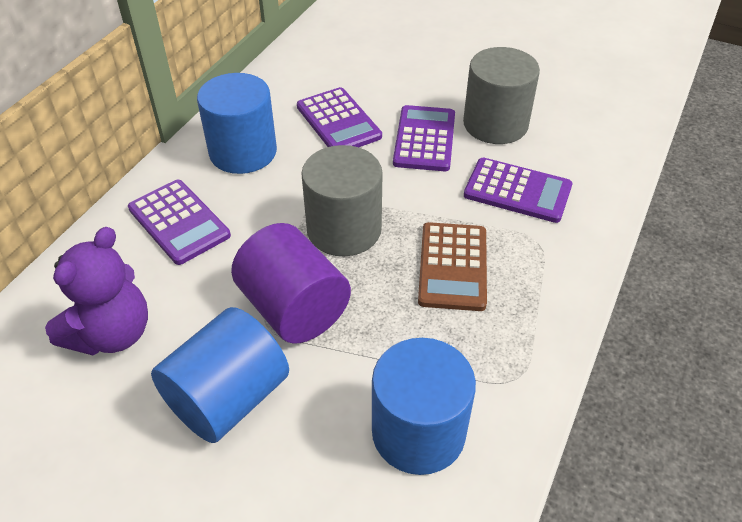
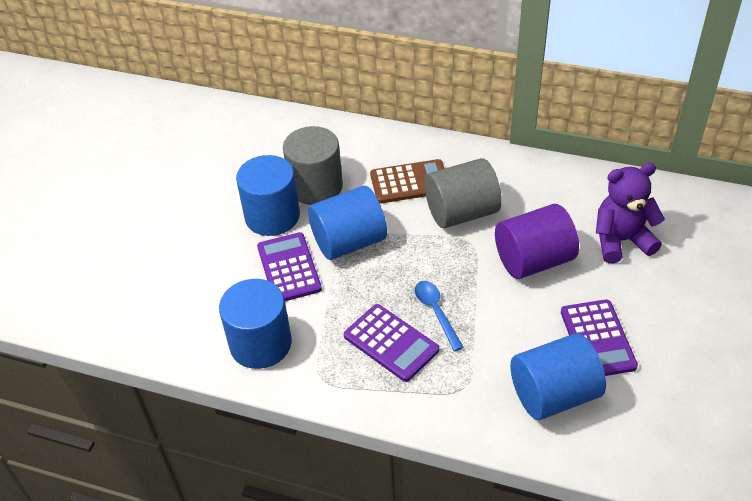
blue cylinder: 3 -> 4
blue spoon: 0 -> 1
purple calculator: 4 -> 3

